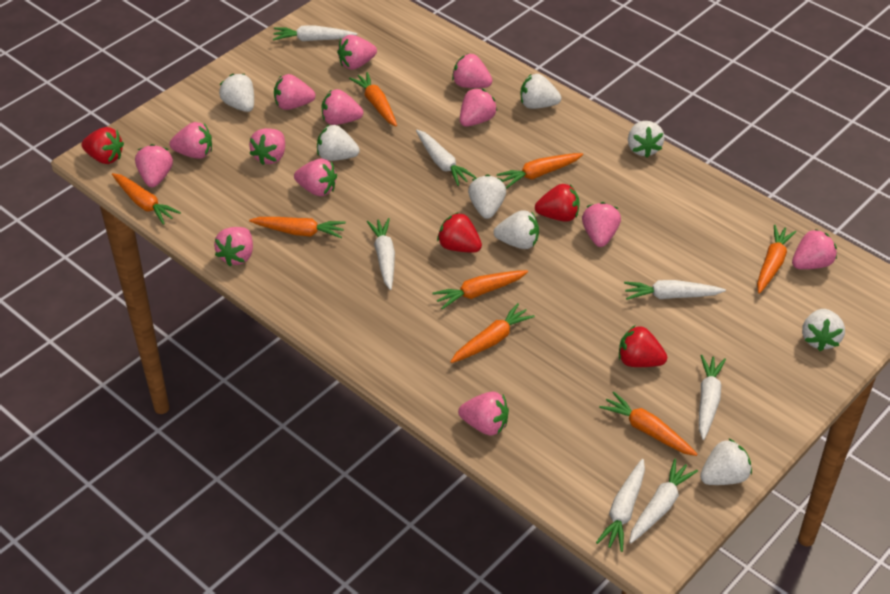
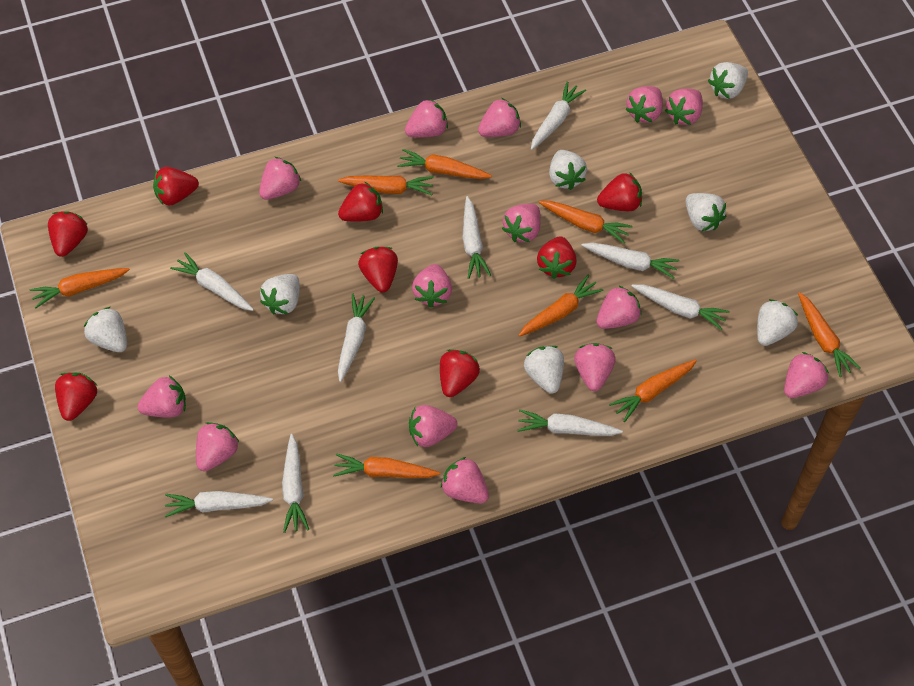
pink strawberry: 13 -> 14
red strawberry: 4 -> 8
white carrot: 7 -> 9
white strawberry: 8 -> 7

